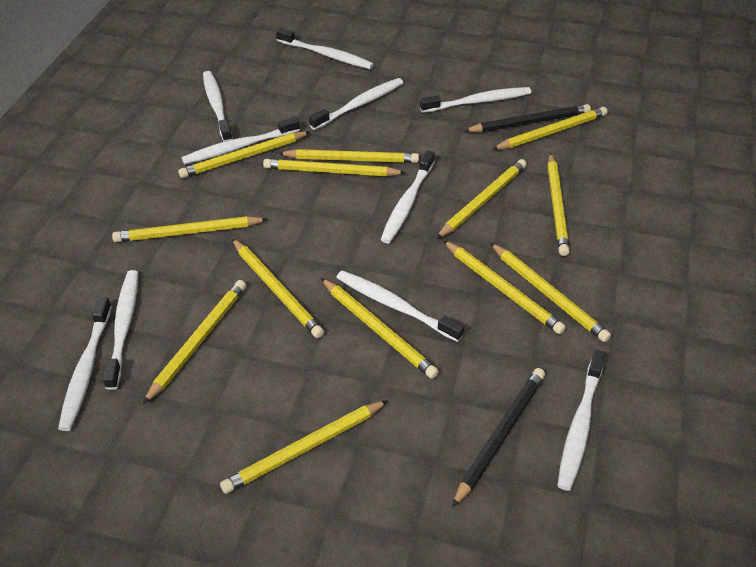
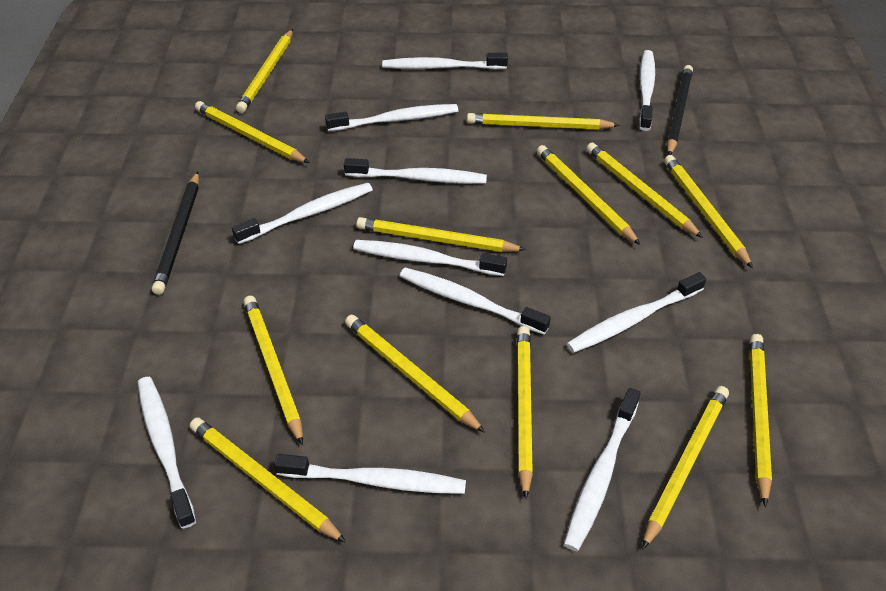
white toothbrush: 10 -> 11

